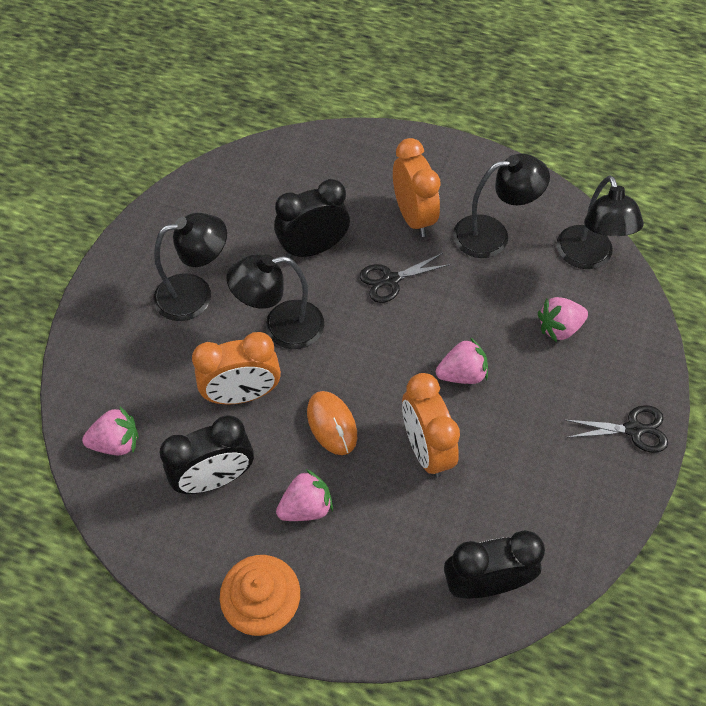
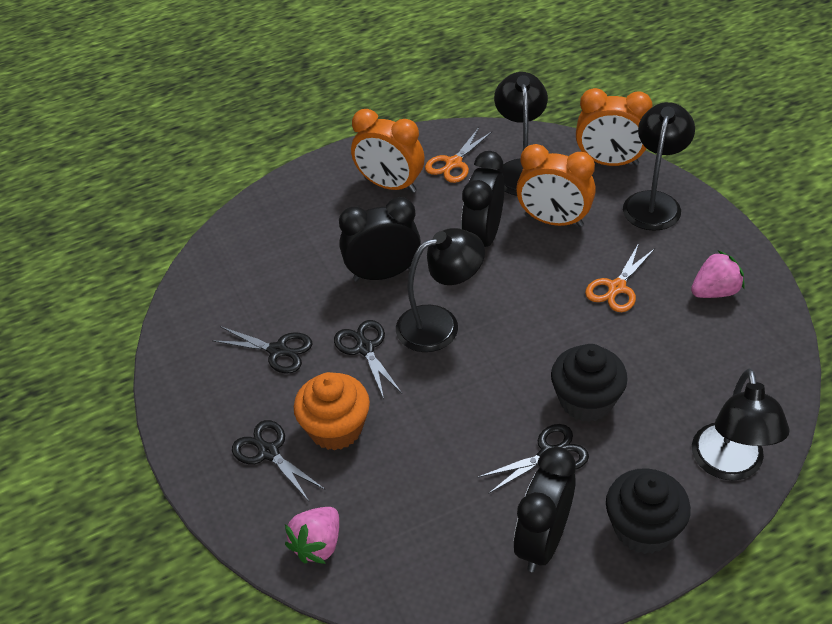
black cupcake: 0 -> 2
black scissors: 2 -> 4
orange mouse: 1 -> 0
orange scissors: 0 -> 2
pink strawberry: 4 -> 2

